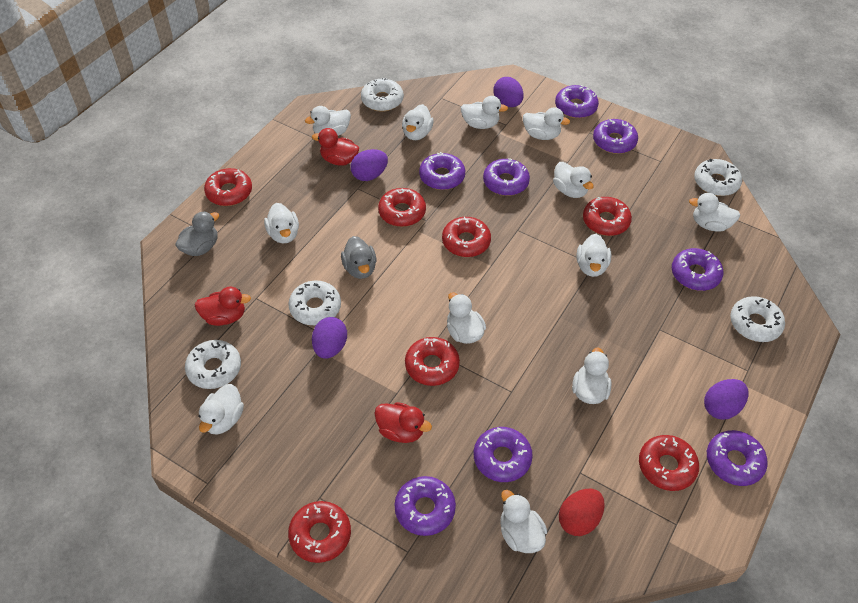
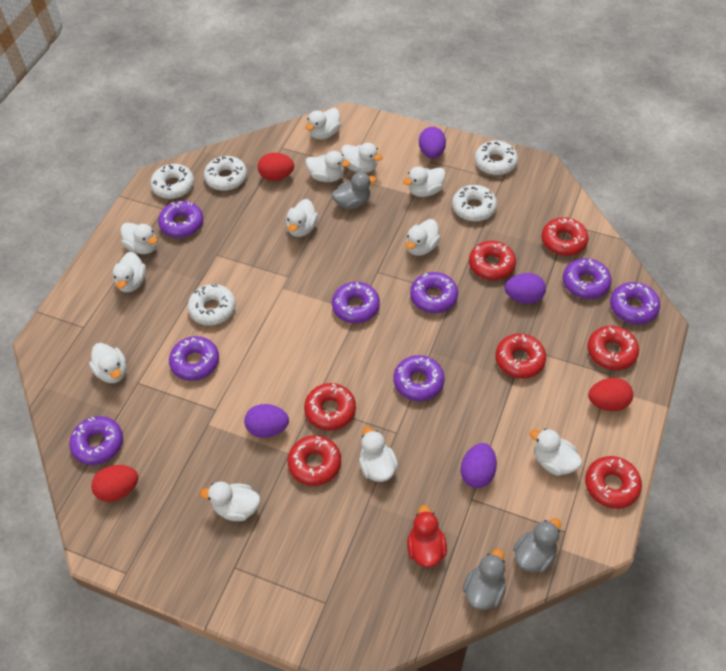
grey duck: 2 -> 3
red duck: 3 -> 1
red egg: 1 -> 3

